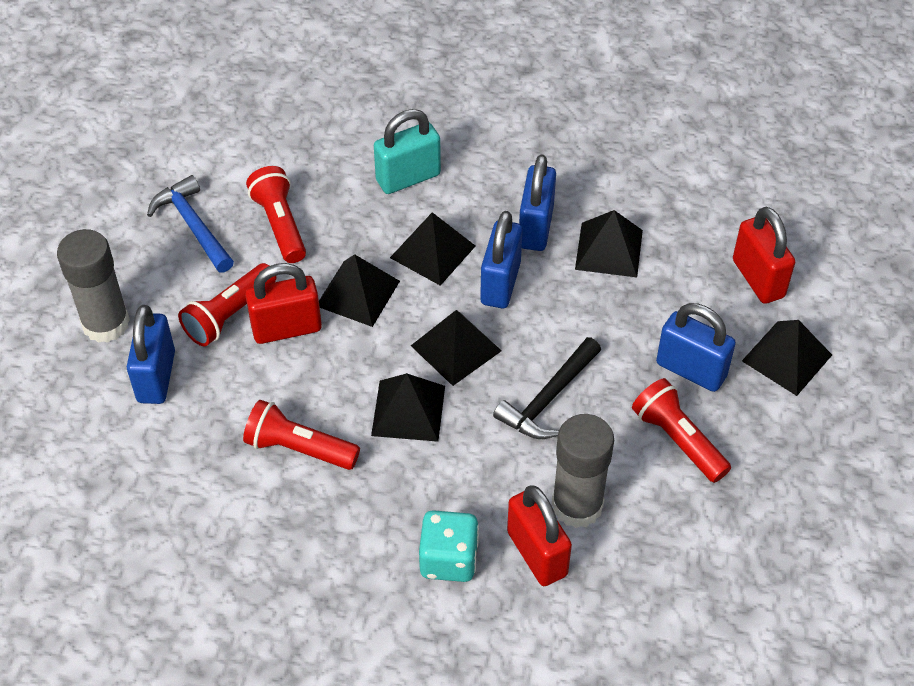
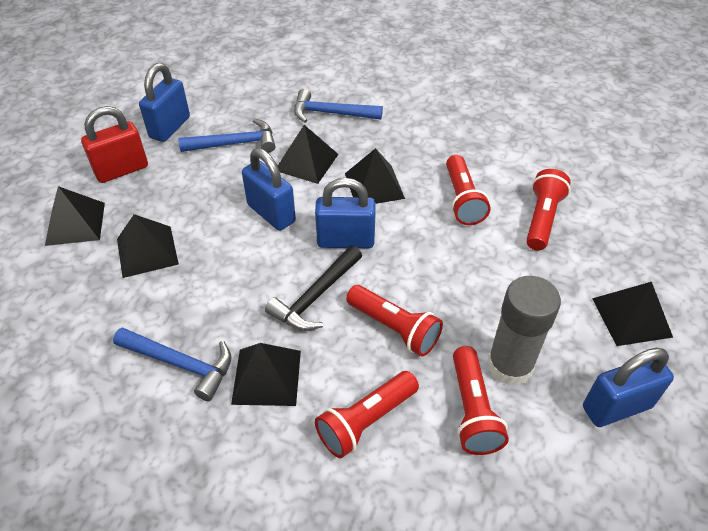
blue hammer: 1 -> 3
grey glue stick: 2 -> 1
red flashlight: 4 -> 5
red padlock: 3 -> 1
turquoise dice: 1 -> 0
turquoise padlock: 1 -> 0

